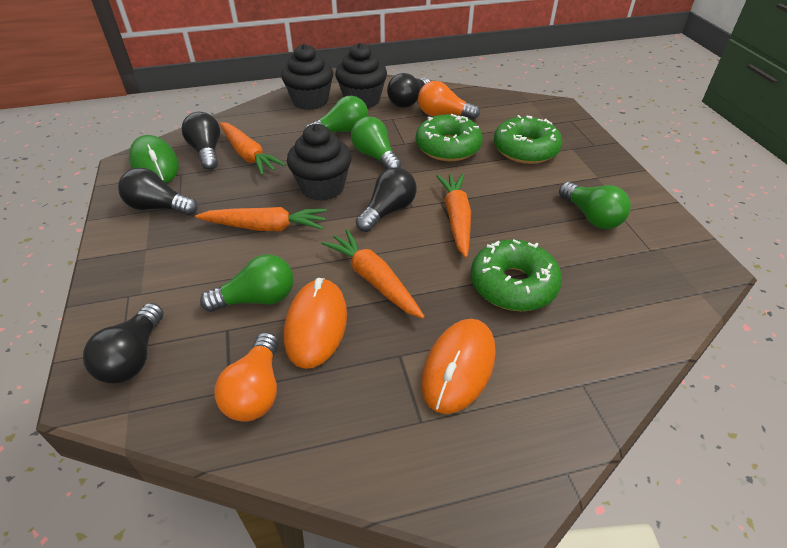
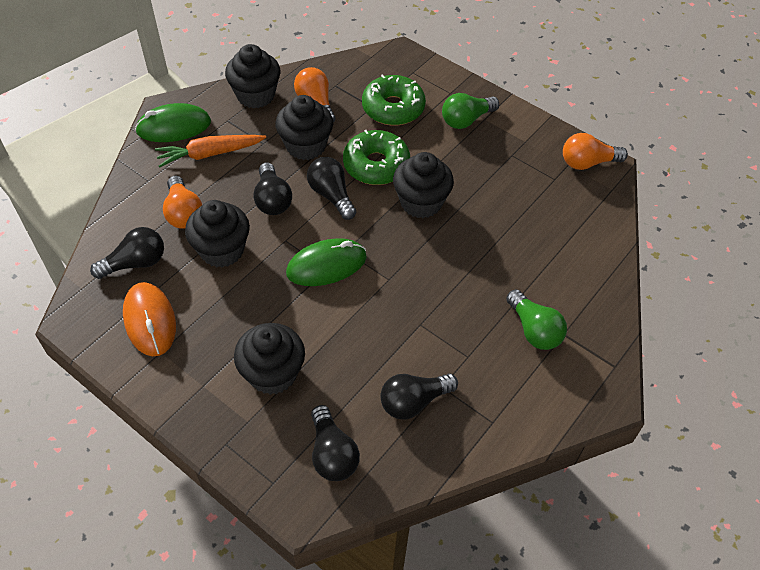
black cupcake: 3 -> 5
green donut: 3 -> 2
green light bulb: 4 -> 2
green mouse: 1 -> 2
orange carrot: 4 -> 1
orange light bulb: 2 -> 3
orange mouse: 2 -> 1

